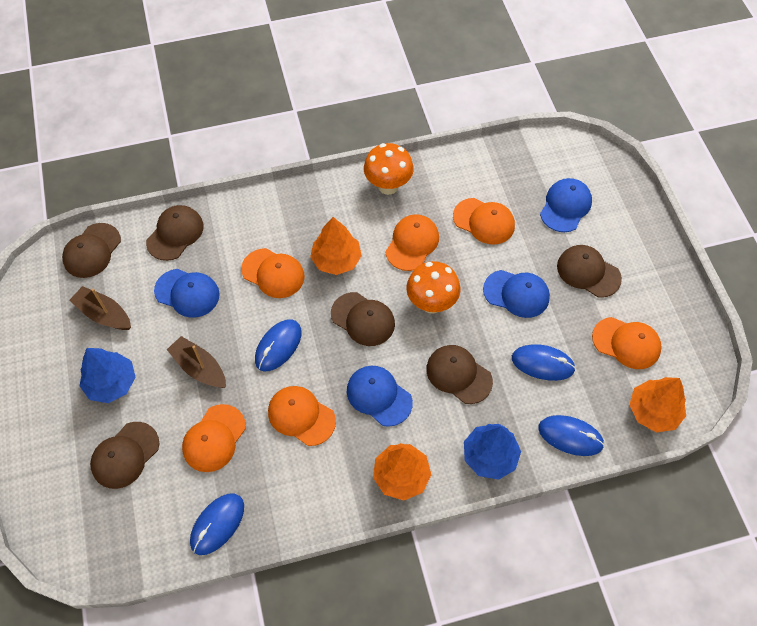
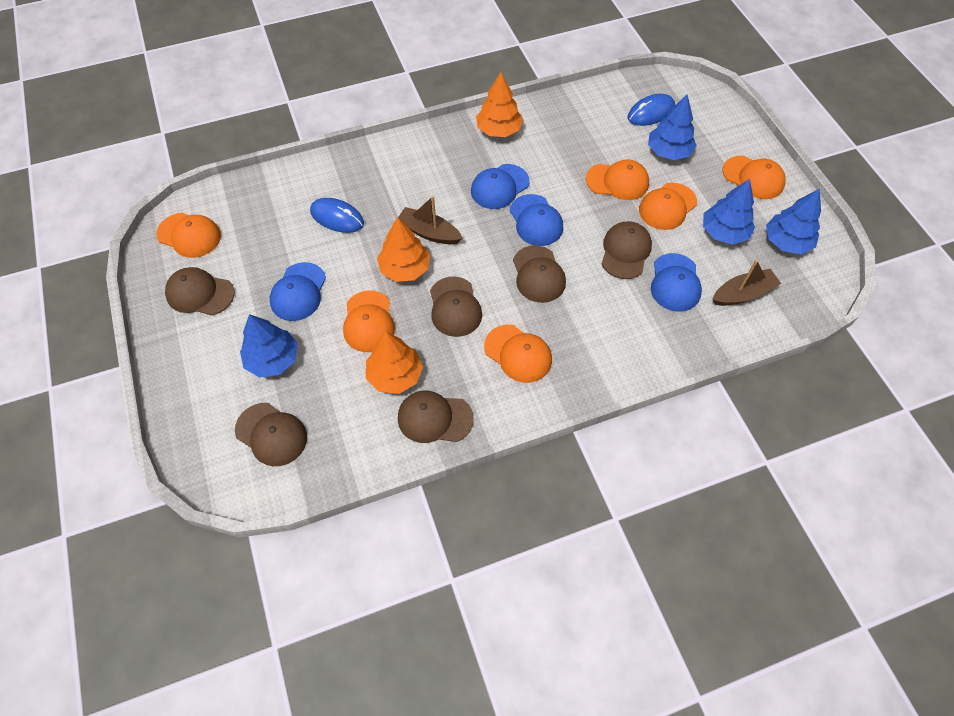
blue mouse: 4 -> 2
blue tree: 2 -> 4
orange mushroom: 2 -> 0

